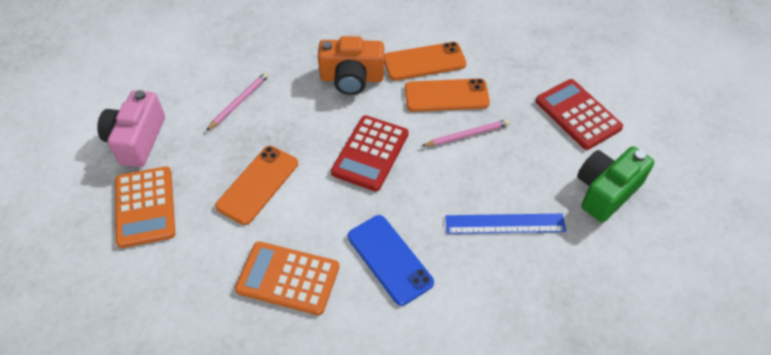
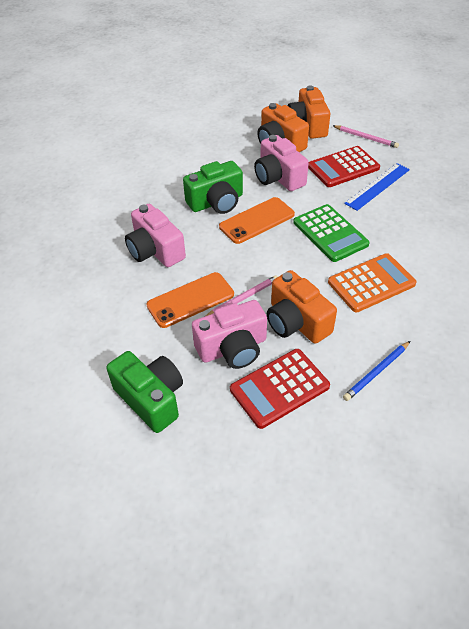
blue pencil: 0 -> 1
blue phone: 1 -> 0
green calculator: 0 -> 1
green camera: 1 -> 2
orange calculator: 2 -> 1
orange camera: 1 -> 3
orange phone: 3 -> 2
pink camera: 1 -> 3

